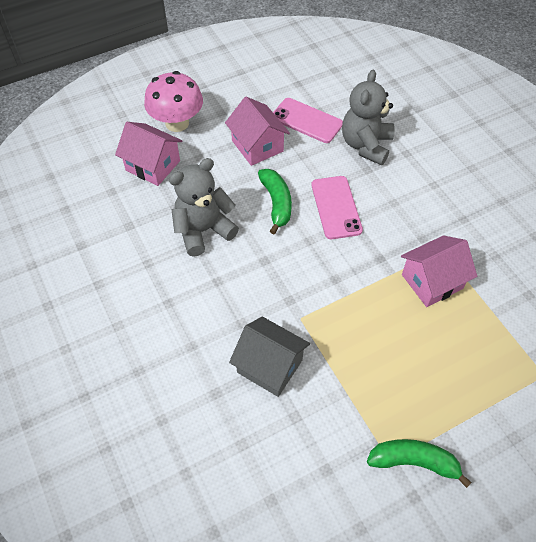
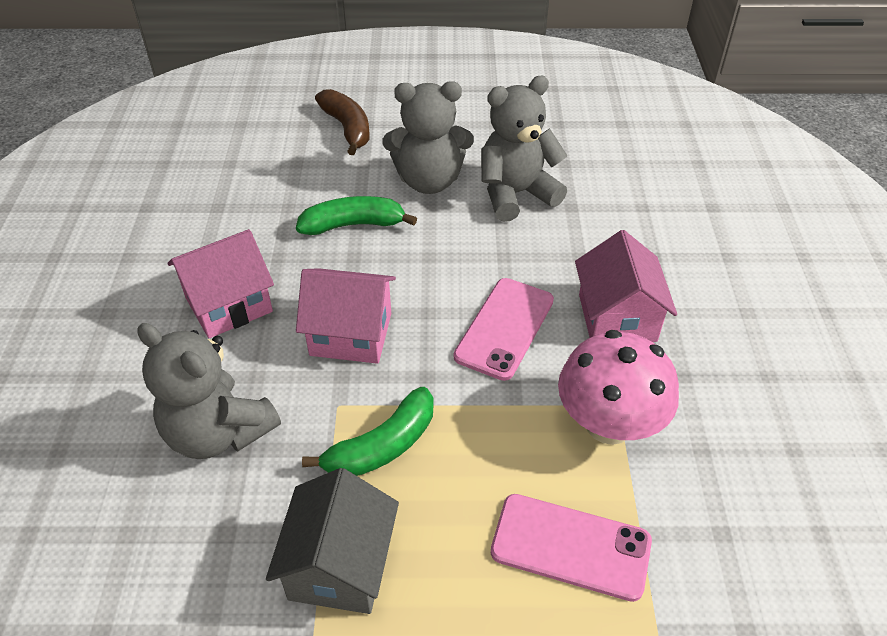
brown banana: 0 -> 1
grey teddy bear: 2 -> 3

